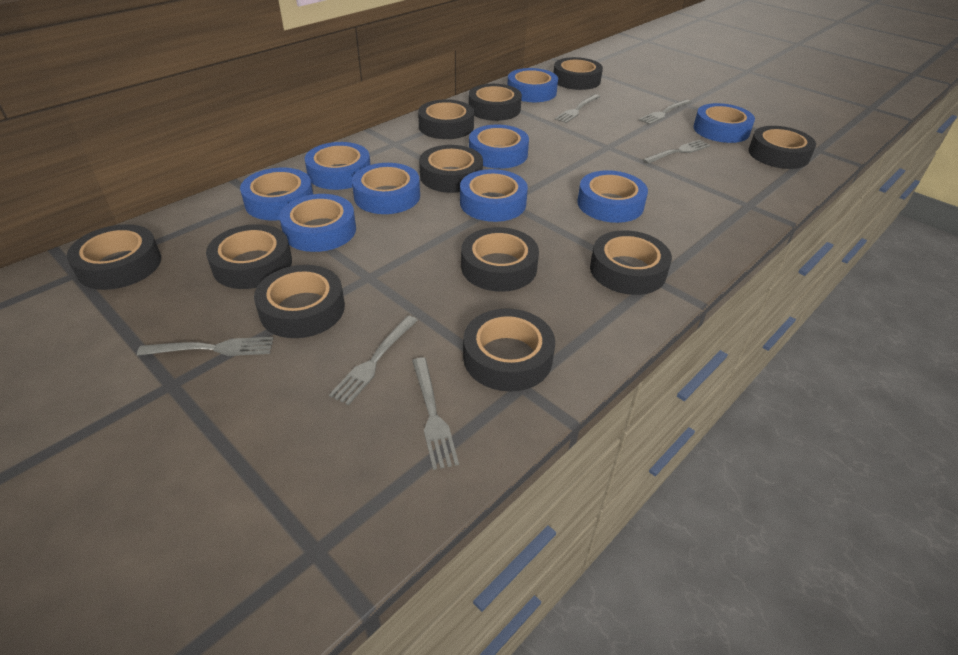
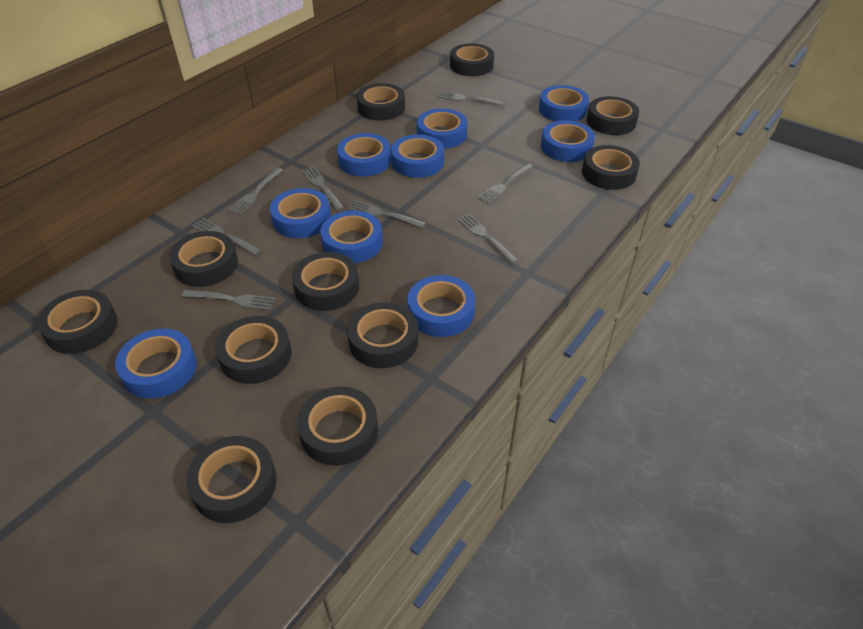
grey fork: 6 -> 8

